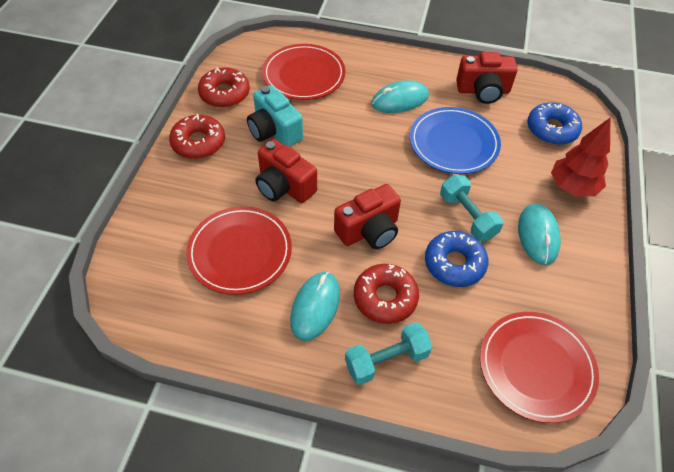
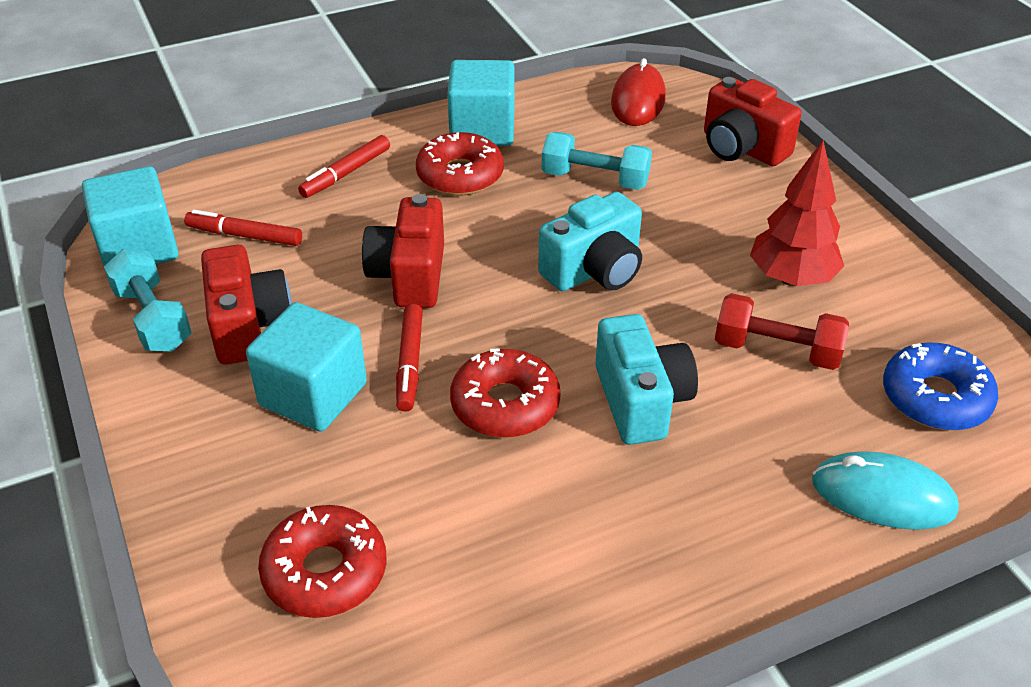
blue donut: 2 -> 1
blue plate: 1 -> 0
red dumbbell: 0 -> 1
red marker: 0 -> 3
red mouse: 0 -> 1
red plate: 3 -> 0
turquoise camera: 1 -> 2
turquoise cube: 0 -> 3
turquoise mouse: 3 -> 1

